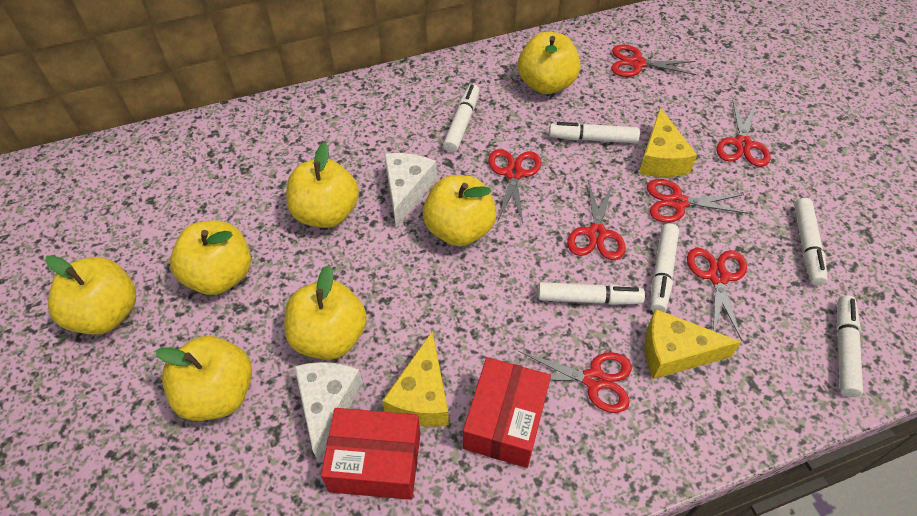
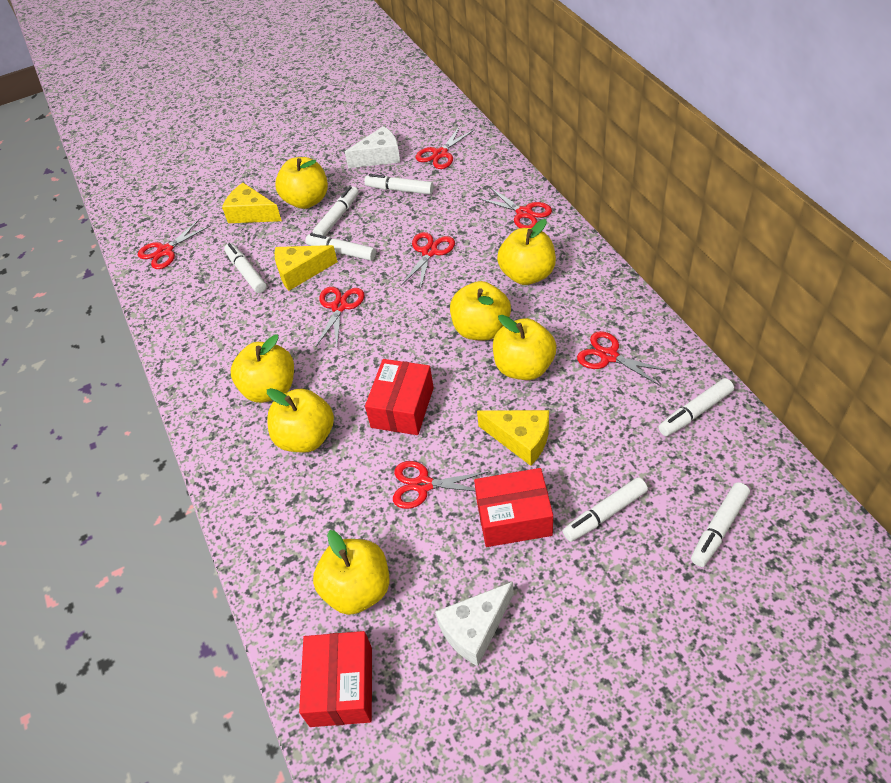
red box: 2 -> 3
white marker: 6 -> 7

